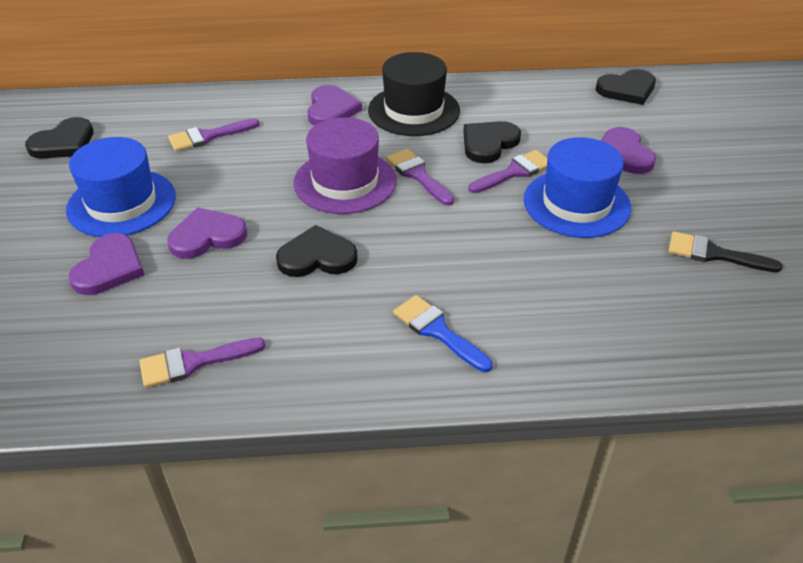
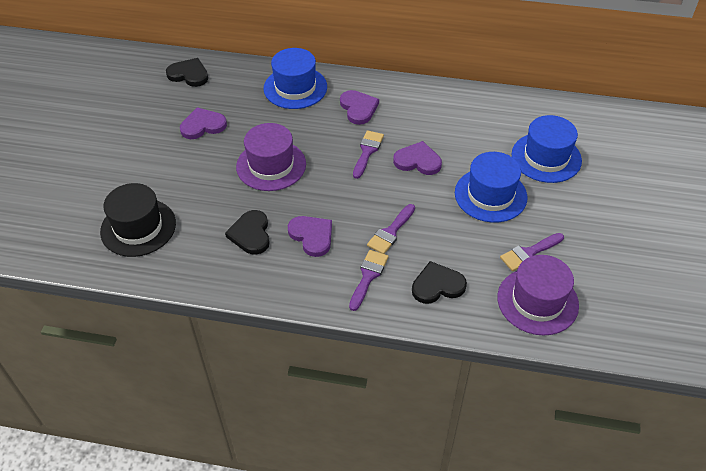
black brush: 1 -> 0
black heart: 4 -> 3
blue brush: 1 -> 0
blue hat: 2 -> 3
purple hat: 1 -> 2

